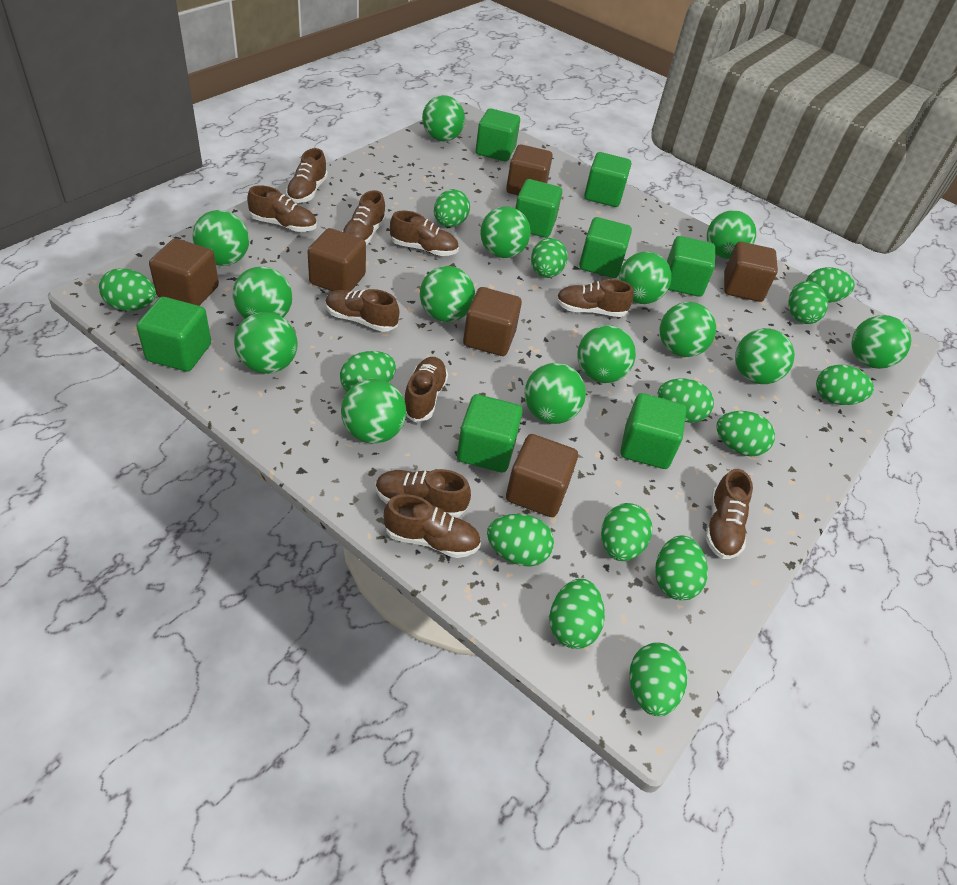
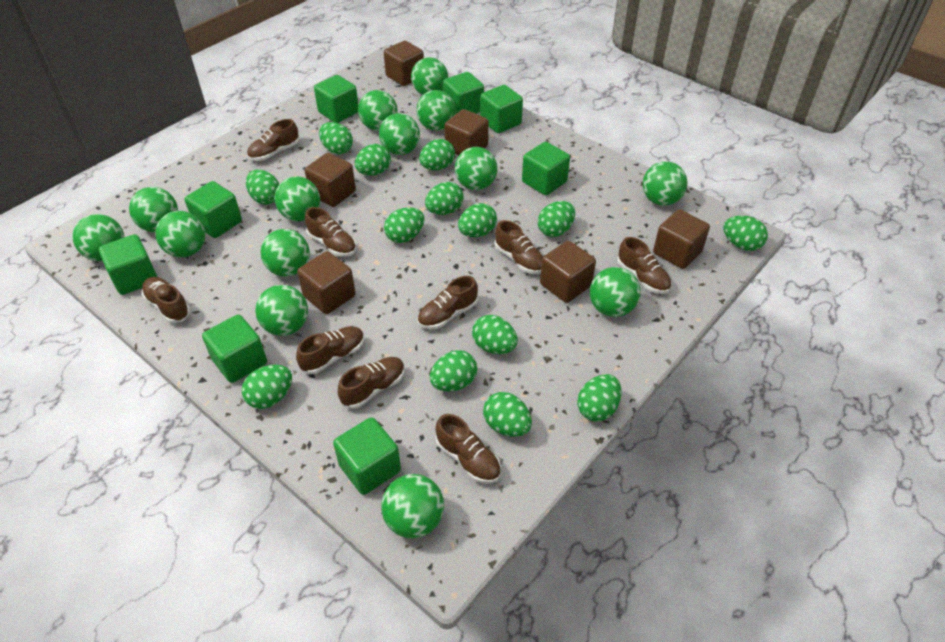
brown shoe: 10 -> 9

